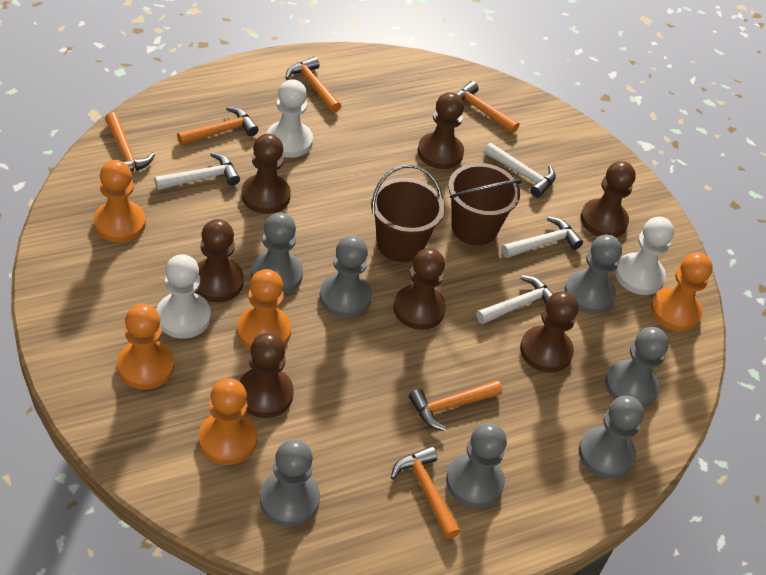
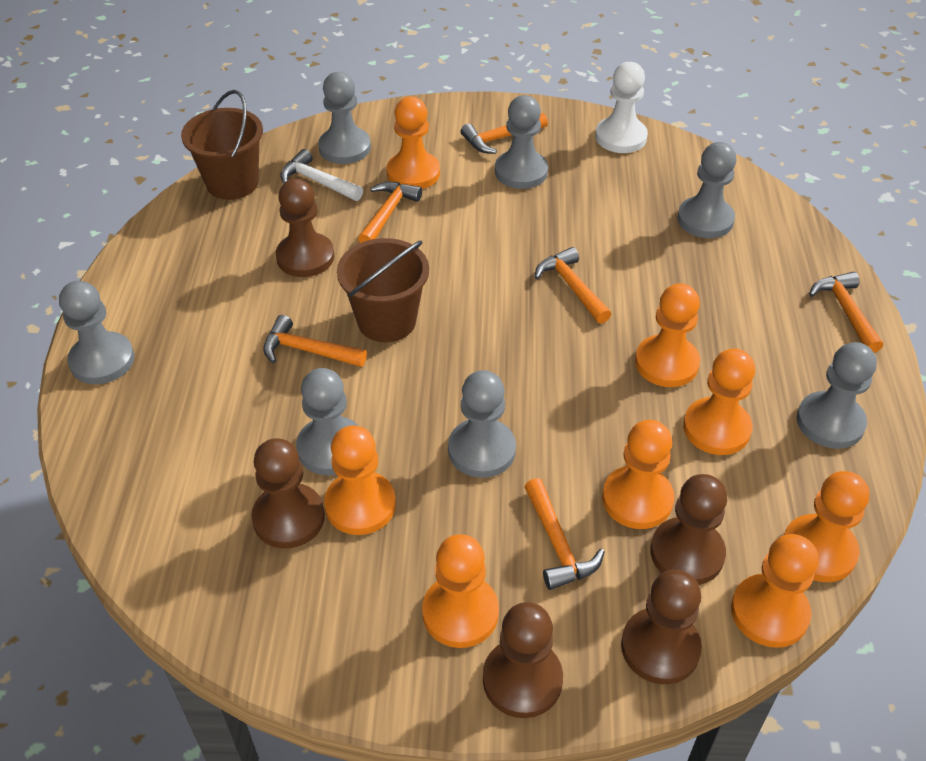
brown pawn: 7 -> 5
orange pawn: 5 -> 8
white hammer: 4 -> 1
white pawn: 3 -> 1

